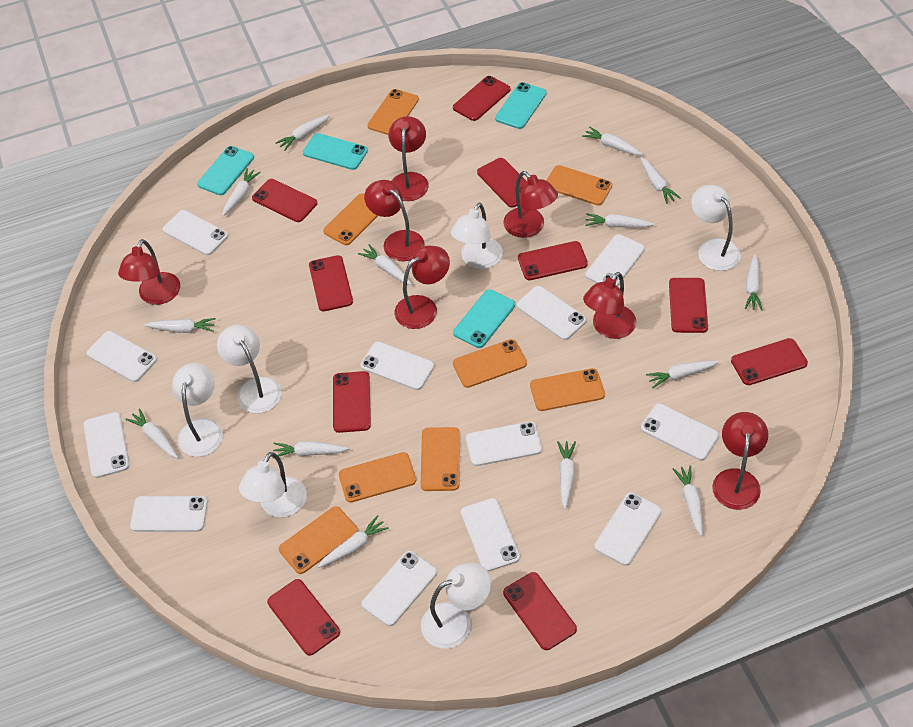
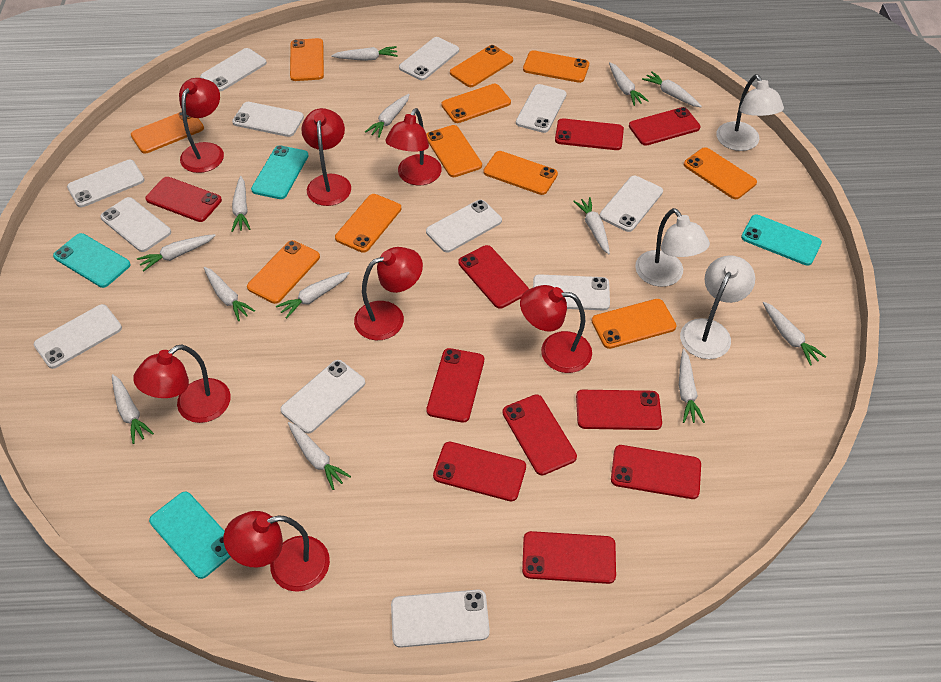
orange phone: 8 -> 11
white carrot: 14 -> 13
white lamp: 6 -> 3

